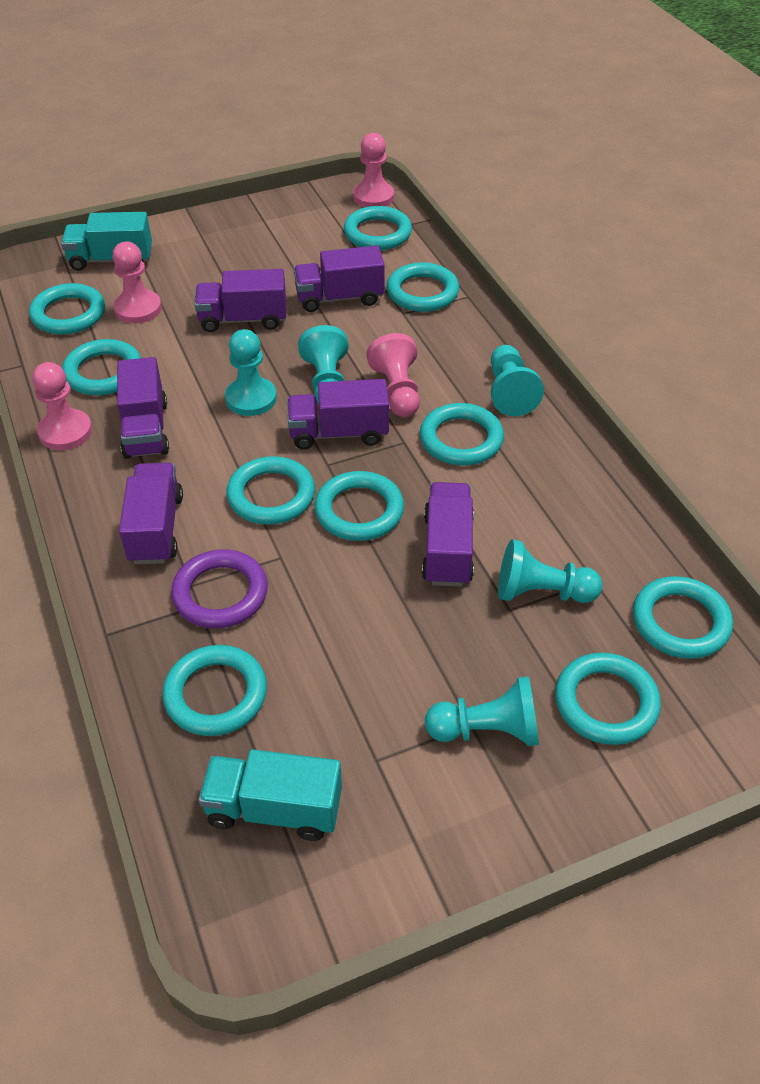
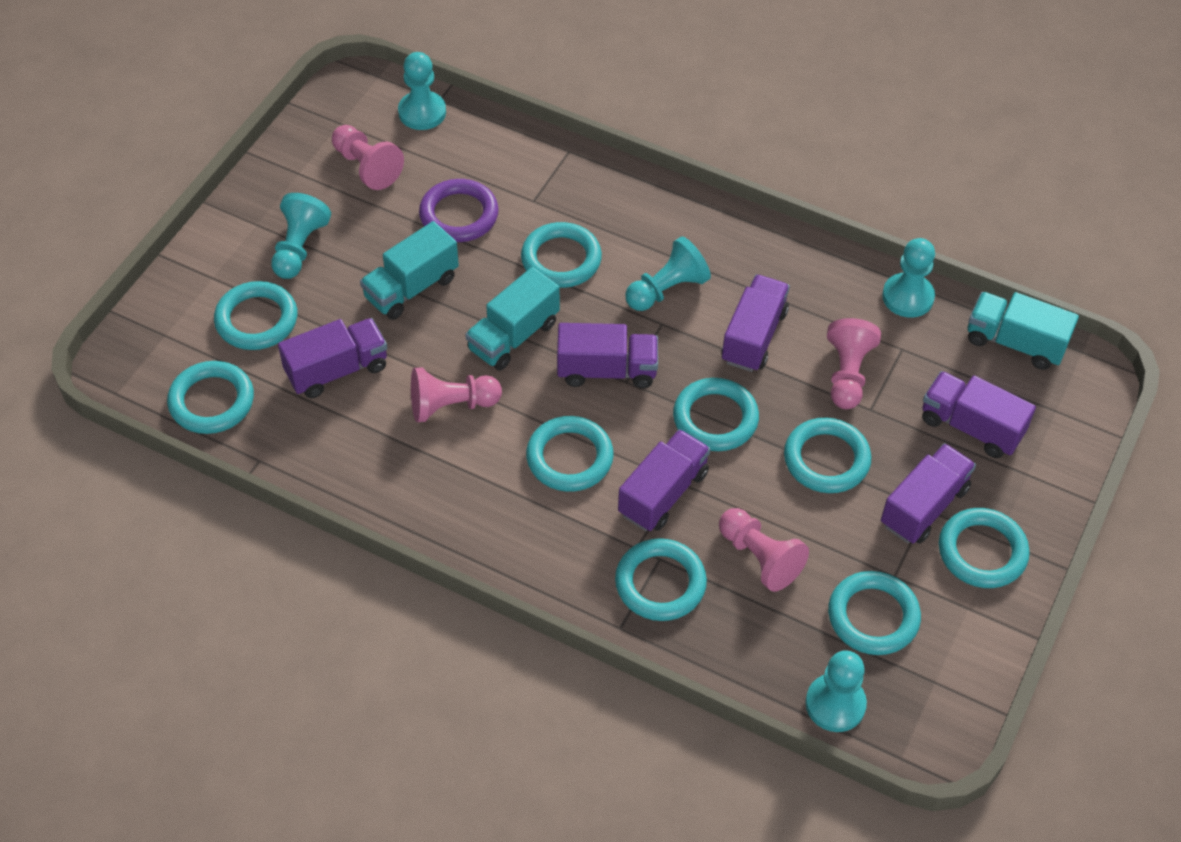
turquoise ring: 10 -> 9
turquoise truck: 2 -> 3

